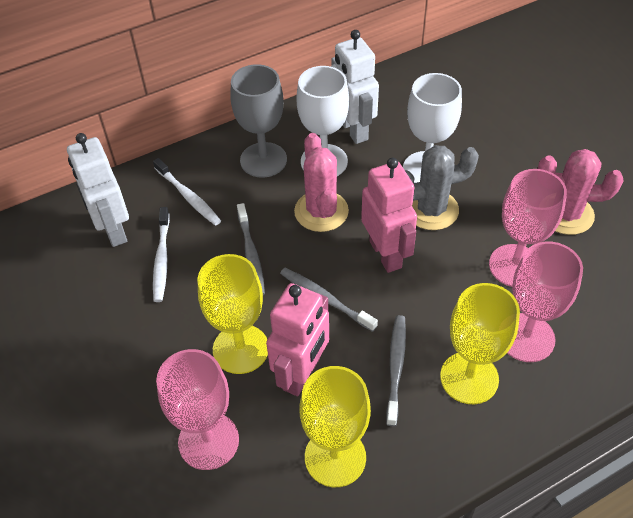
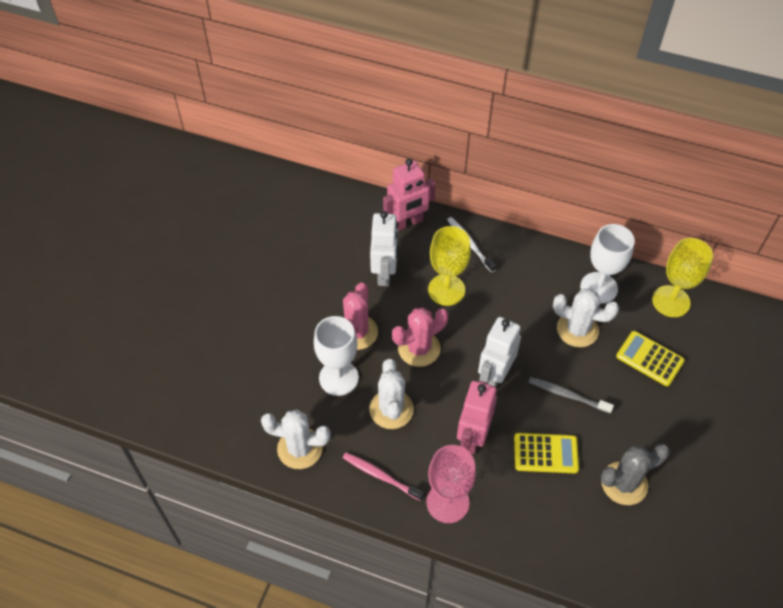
grey goblet: 1 -> 0
grey toothbrush: 3 -> 1
pink goblet: 3 -> 1
pink toothbrush: 0 -> 1
white cactus: 0 -> 3
white toothbrush: 2 -> 1
yellow calculator: 0 -> 2
yellow goblet: 3 -> 2

